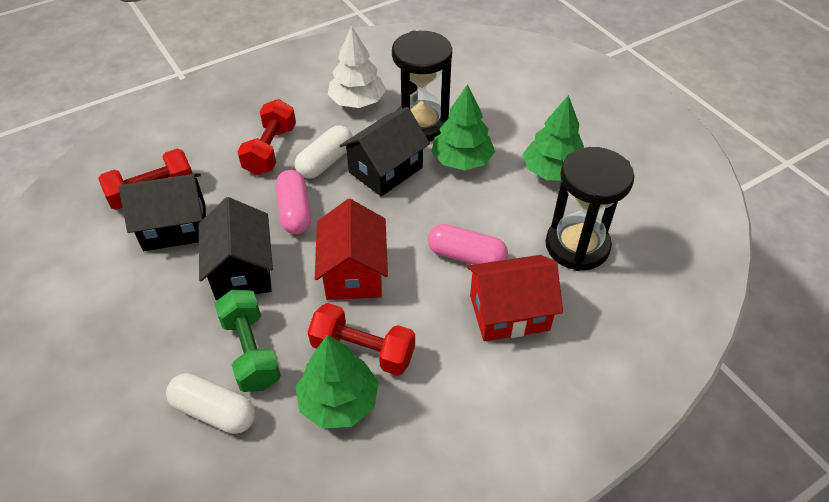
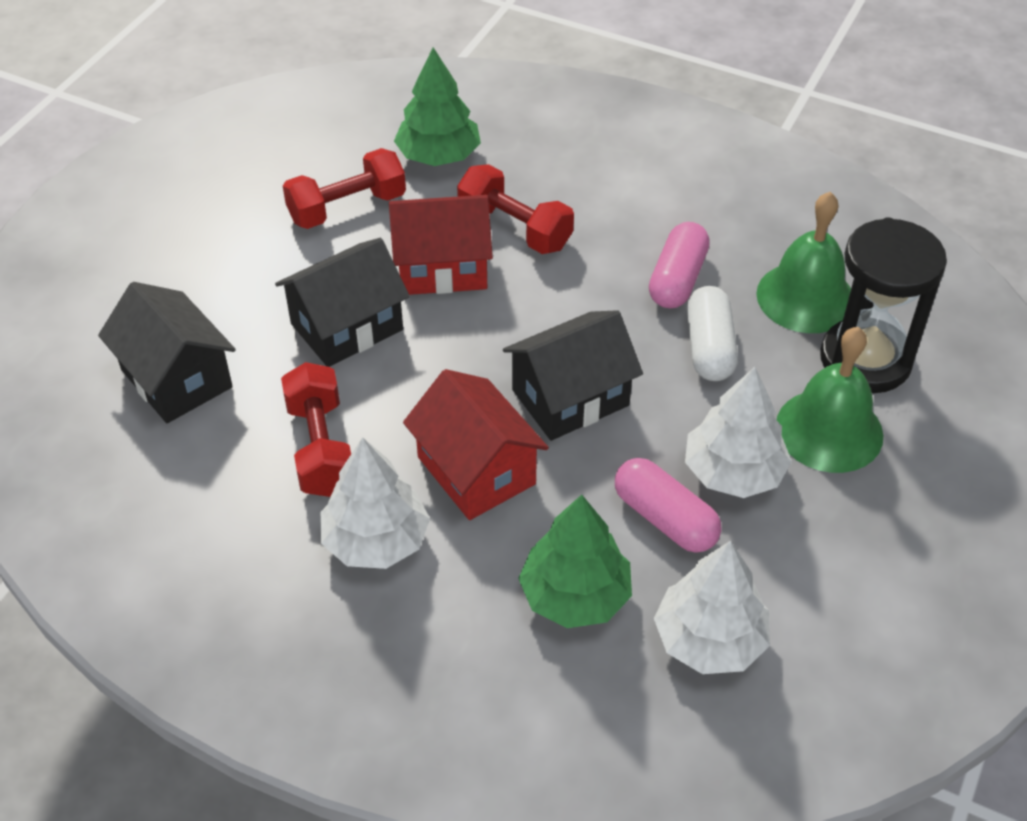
black hourglass: 2 -> 1
green bell: 0 -> 2
green dumbbell: 1 -> 0
green tree: 3 -> 2
white capsule: 2 -> 1
white tree: 1 -> 3

